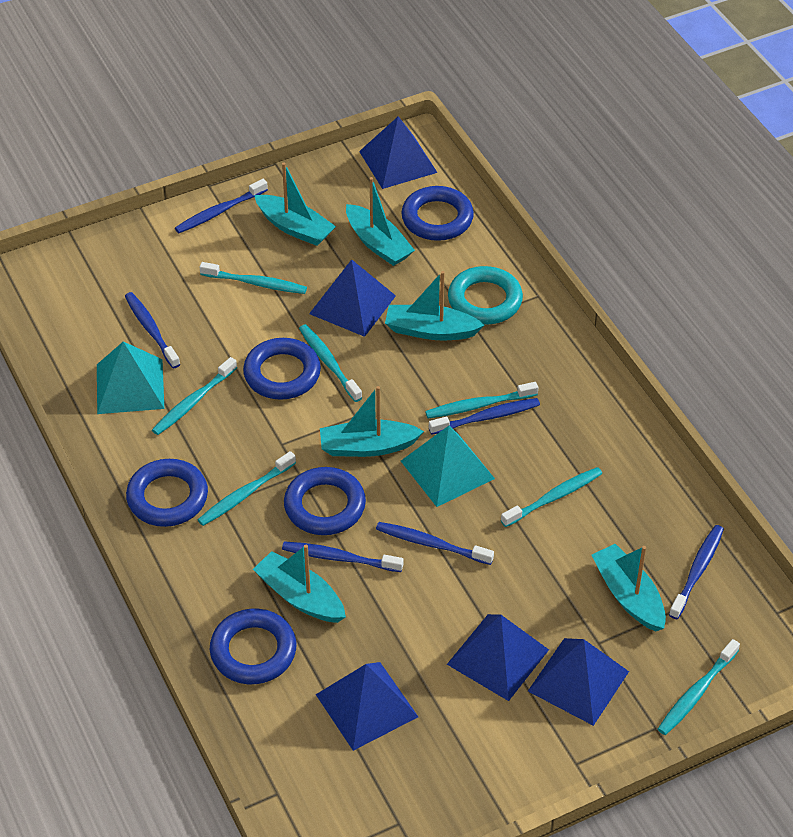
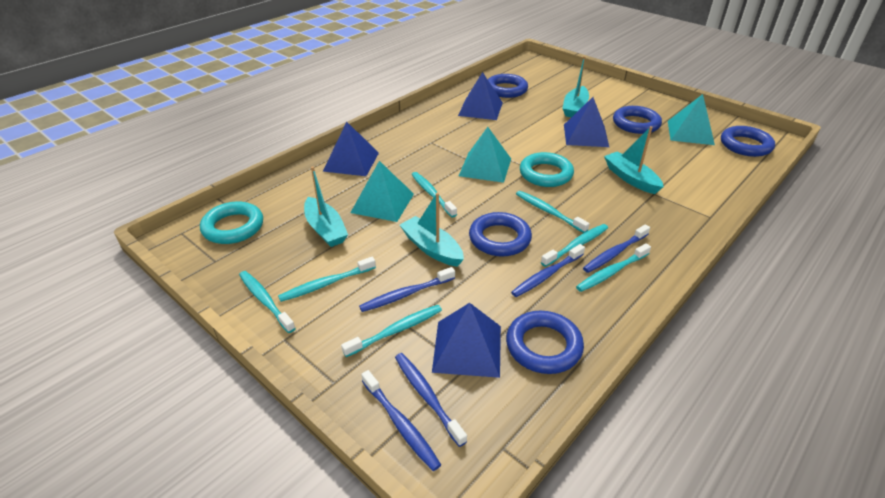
blue pyramid: 5 -> 4
blue toothbrush: 6 -> 5
turquoise boat: 6 -> 4
turquoise pyramid: 2 -> 3
turquoise ring: 1 -> 2

